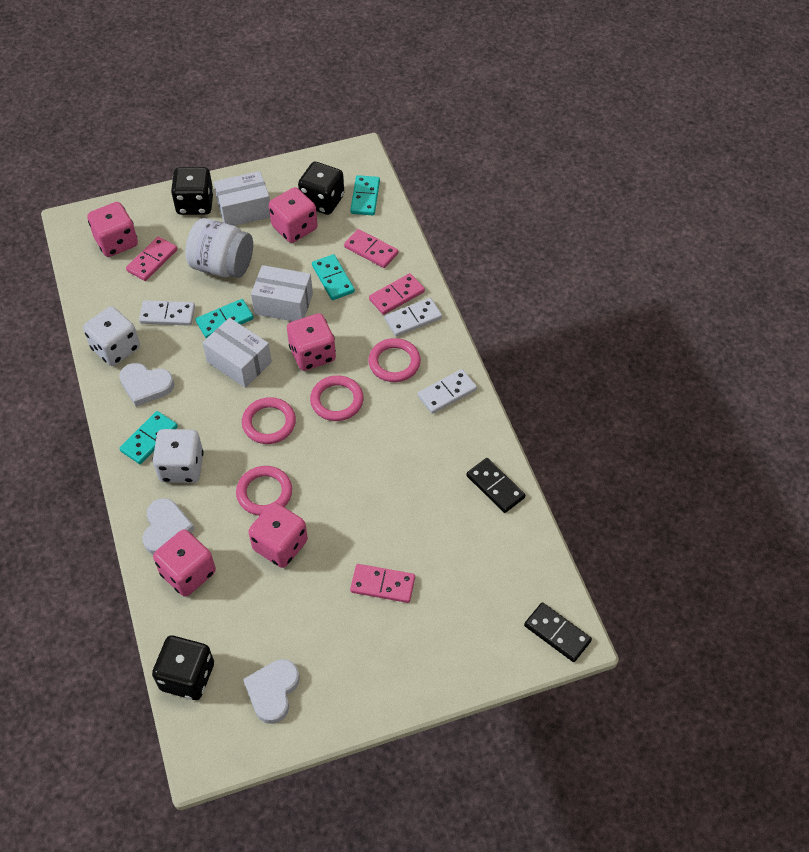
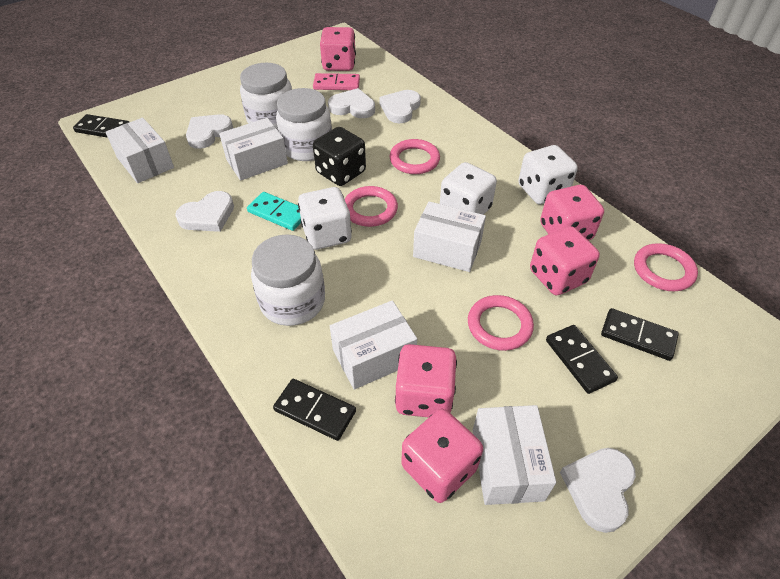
black dice: 3 -> 1
black domino: 2 -> 4
pink domino: 4 -> 1
turquoise domino: 4 -> 1
white box: 3 -> 5
white dice: 2 -> 3
white domino: 3 -> 0
white heart: 3 -> 5
white jar: 1 -> 3

